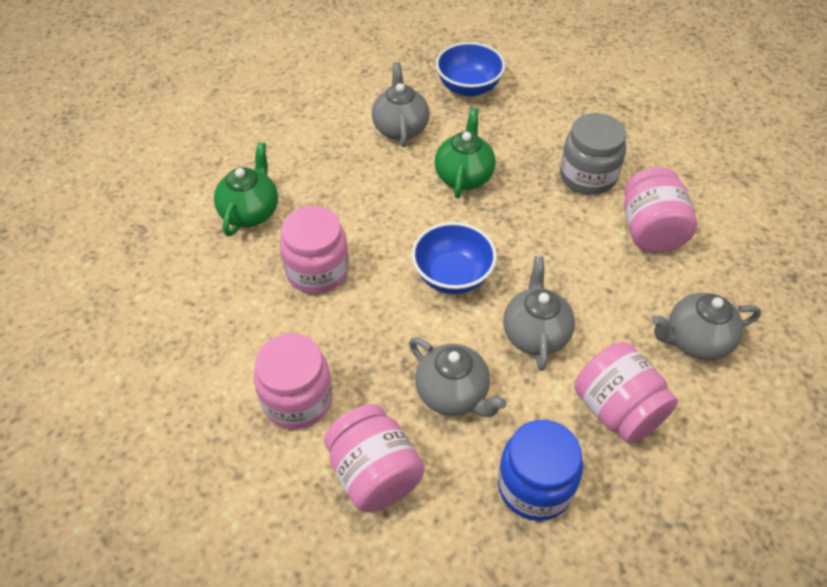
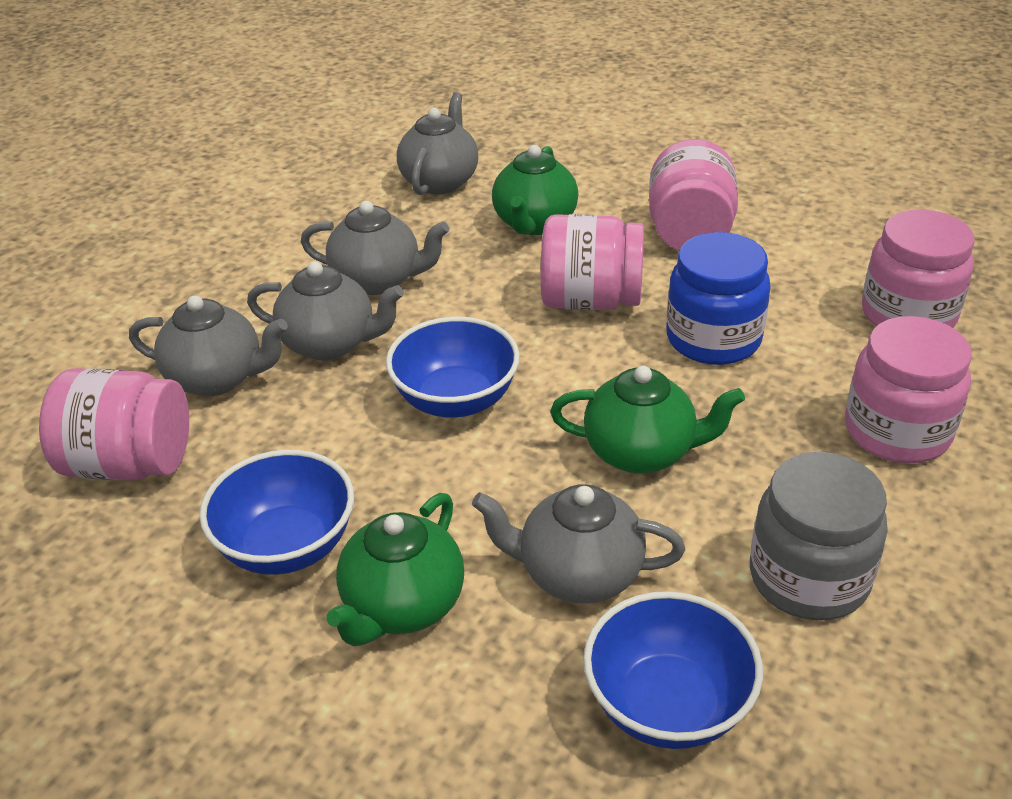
blue bowl: 2 -> 3
green teapot: 2 -> 3
grey teapot: 4 -> 5

